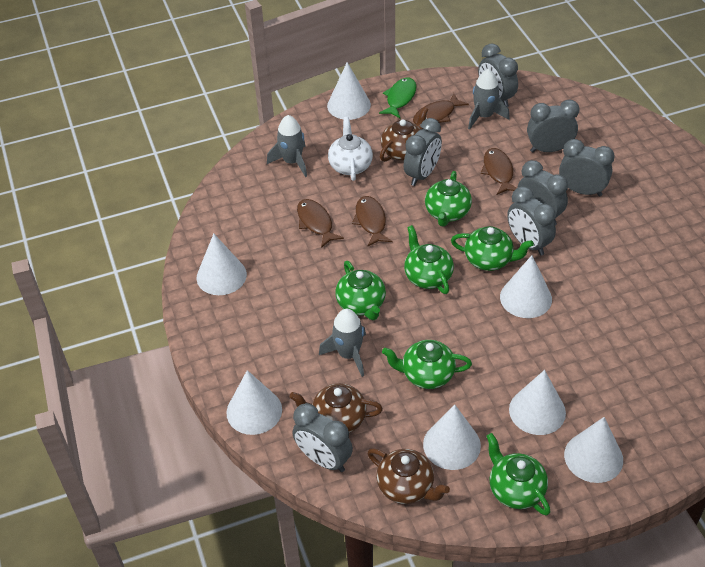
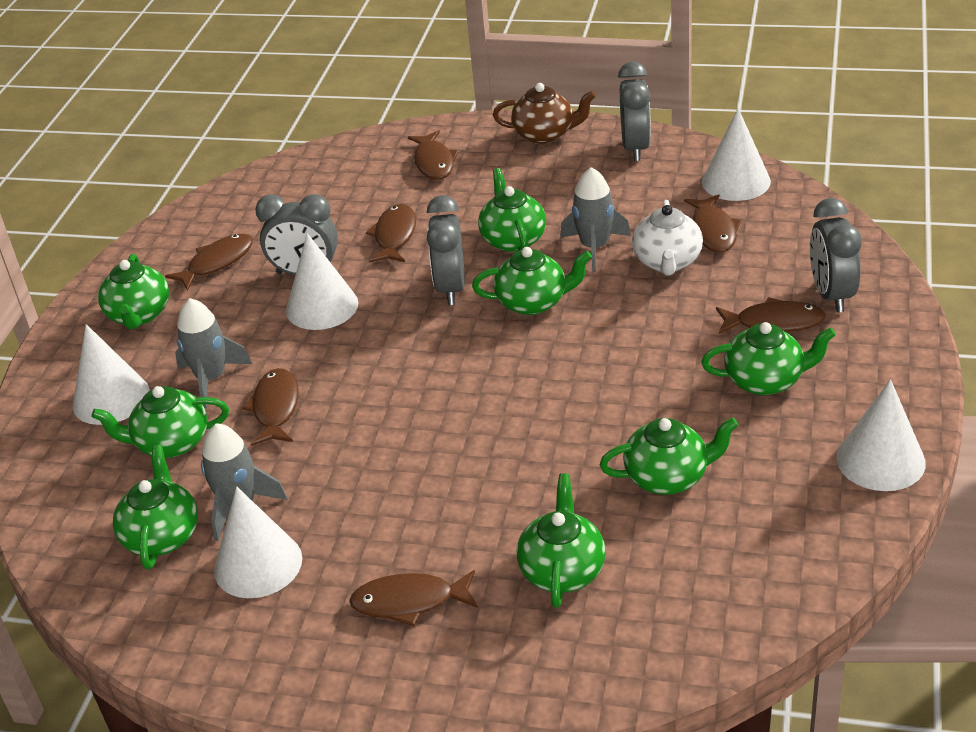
brown fish: 4 -> 7
brown teapot: 3 -> 1
green fish: 1 -> 0
green teapot: 6 -> 8
grey clock: 7 -> 4
white cone: 7 -> 5

